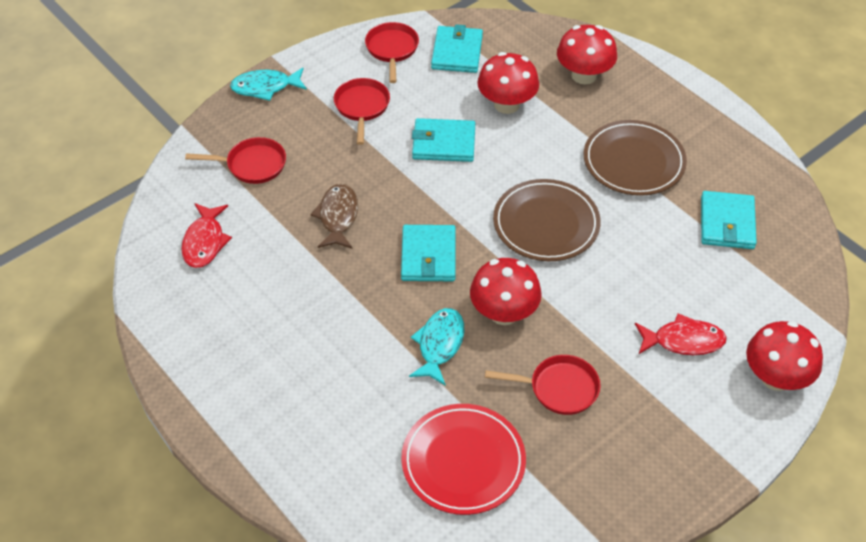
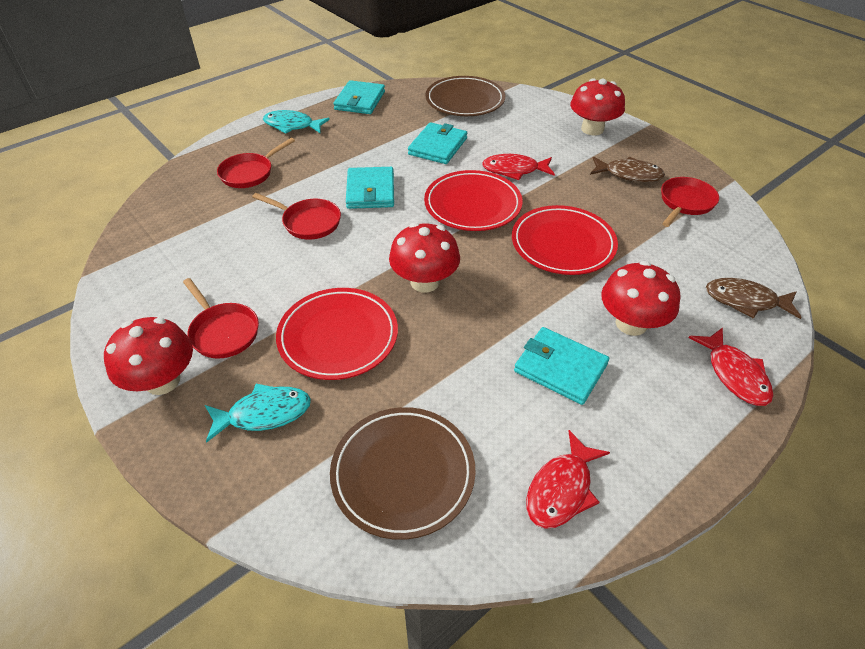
brown fish: 1 -> 2
red fish: 2 -> 3
red plate: 1 -> 3

